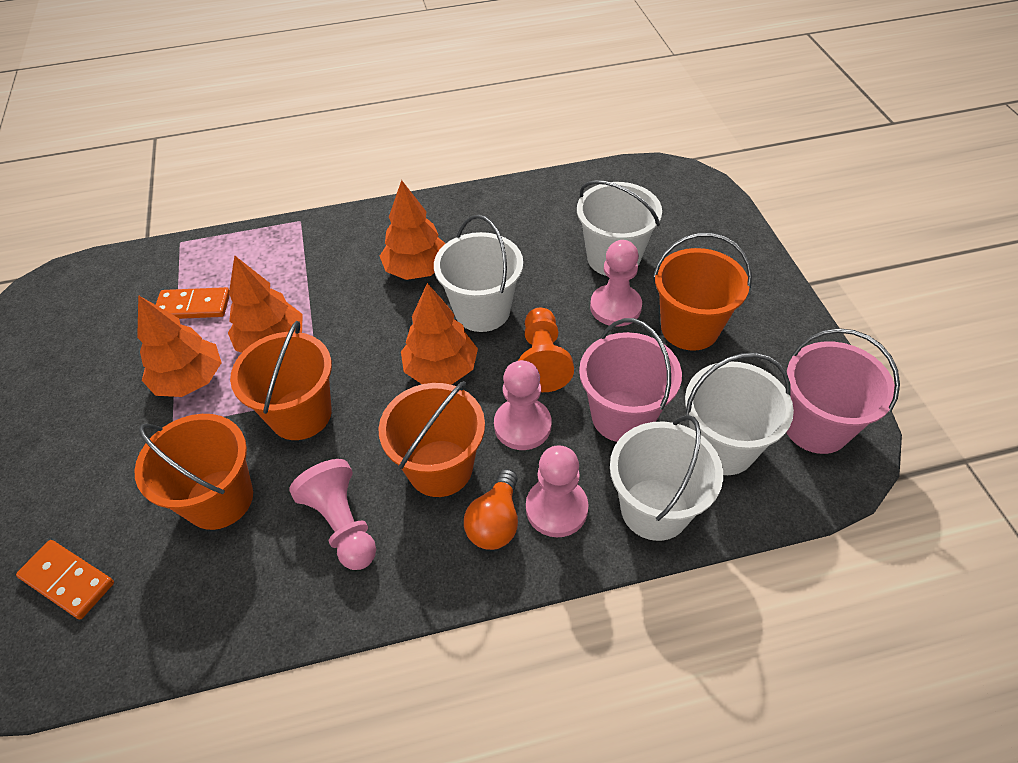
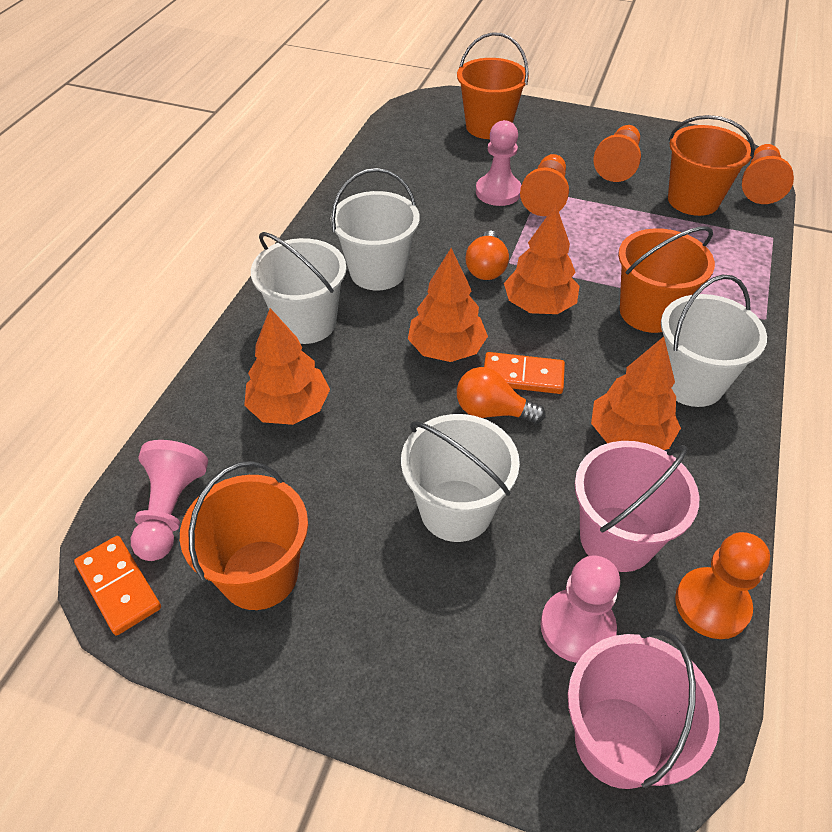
orange light bulb: 1 -> 2
orange pawn: 1 -> 4
pink pawn: 4 -> 3

